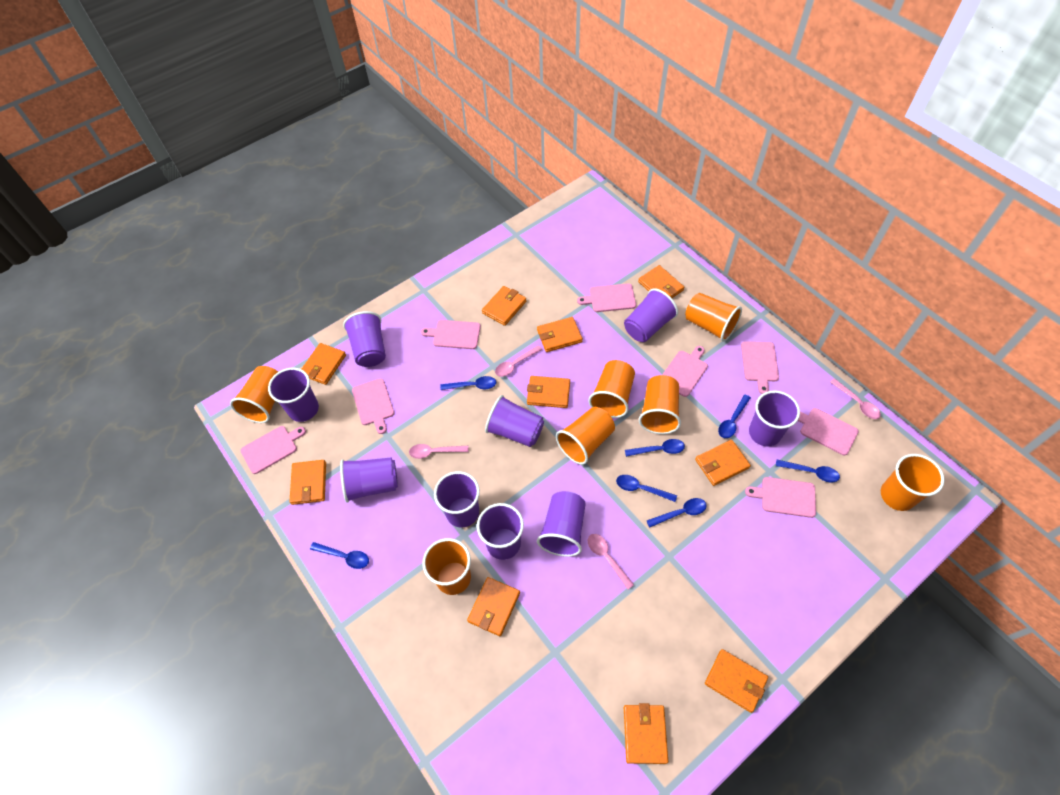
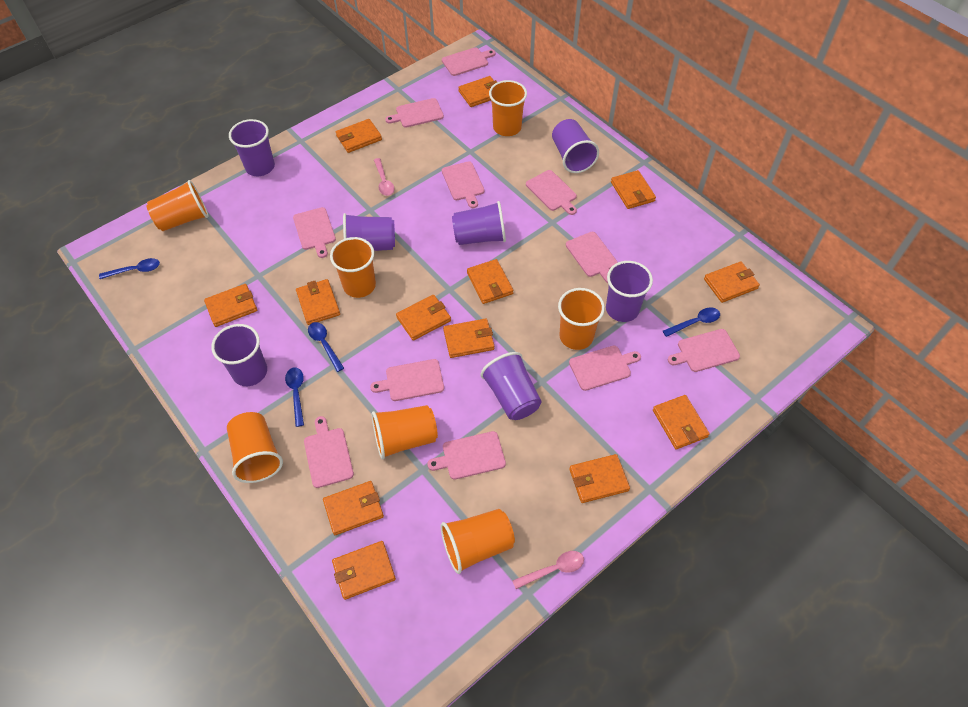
blue spoon: 7 -> 4
orange wallet: 10 -> 13
pink cutting board: 8 -> 11
pink spoon: 4 -> 2
purple cup: 9 -> 7

